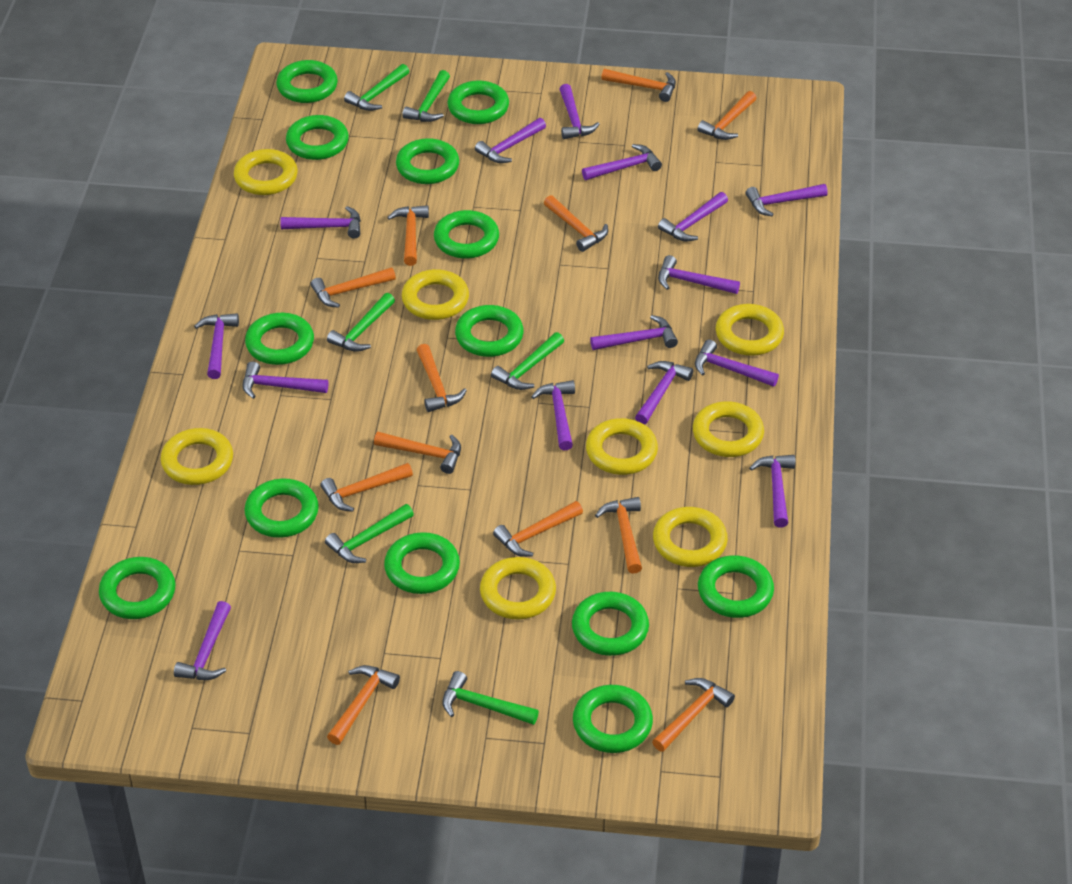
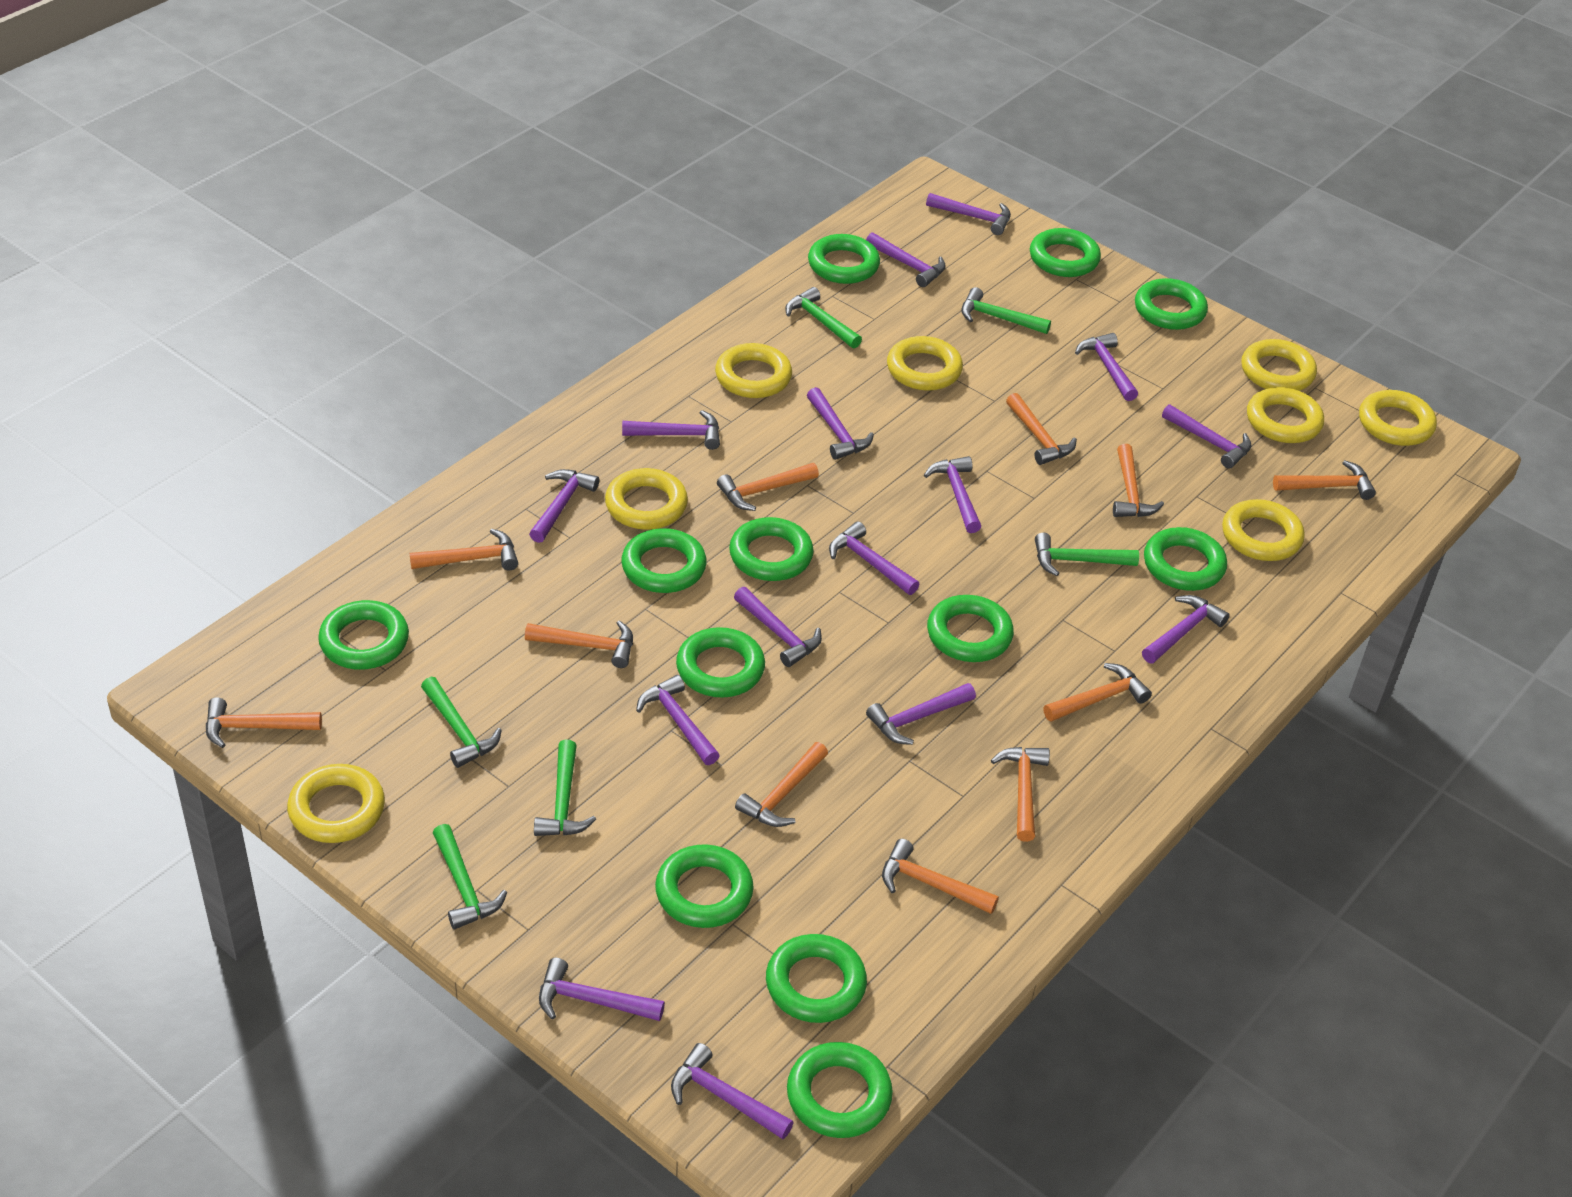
green ring: 13 -> 12
orange hammer: 12 -> 11

